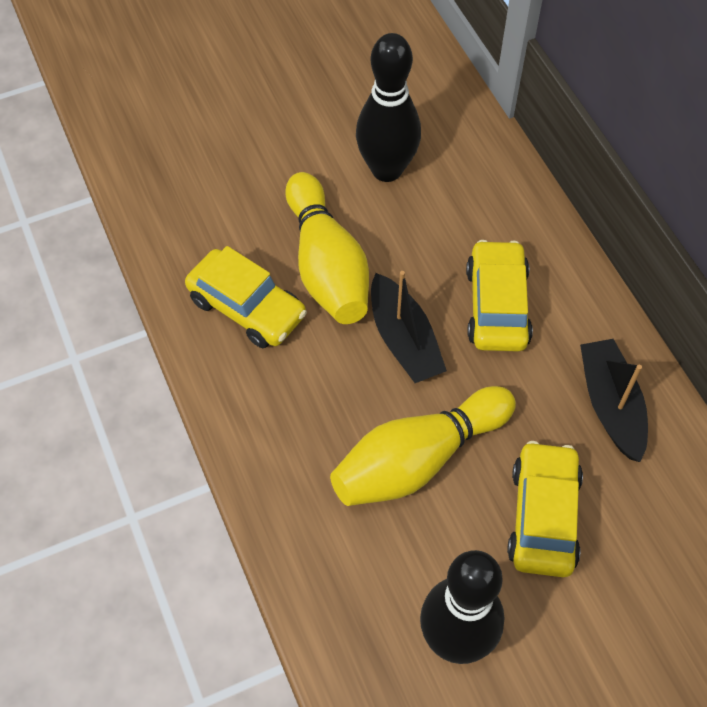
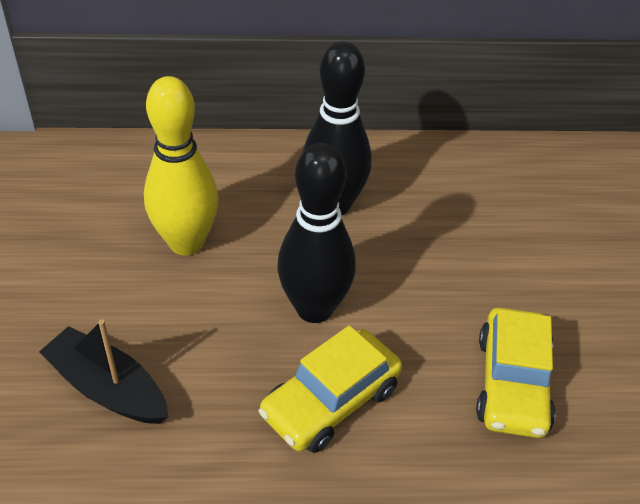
black boat: 2 -> 1
yellow bowling pin: 2 -> 1
yellow car: 3 -> 2

